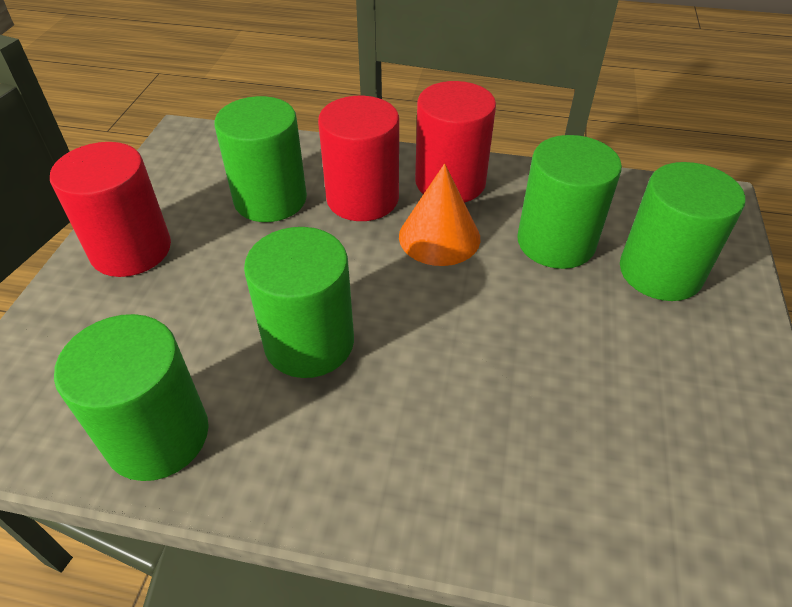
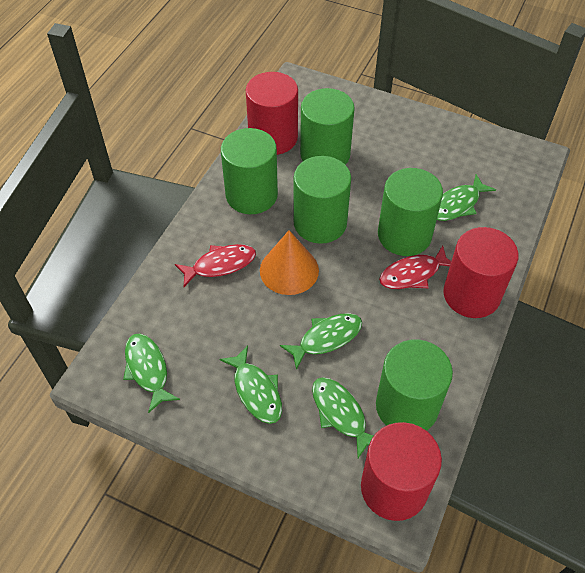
green fish: 0 -> 5
red fish: 0 -> 2

